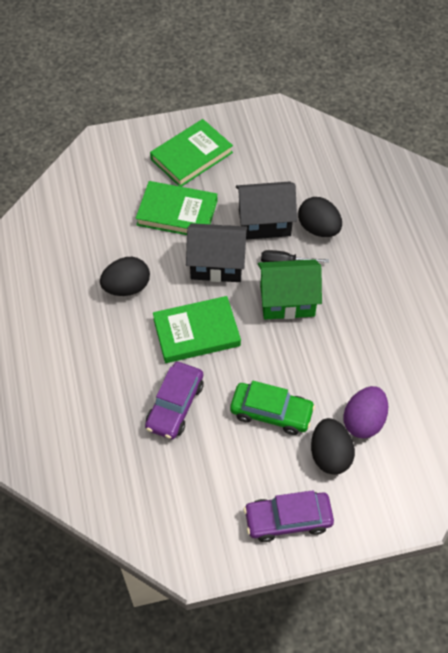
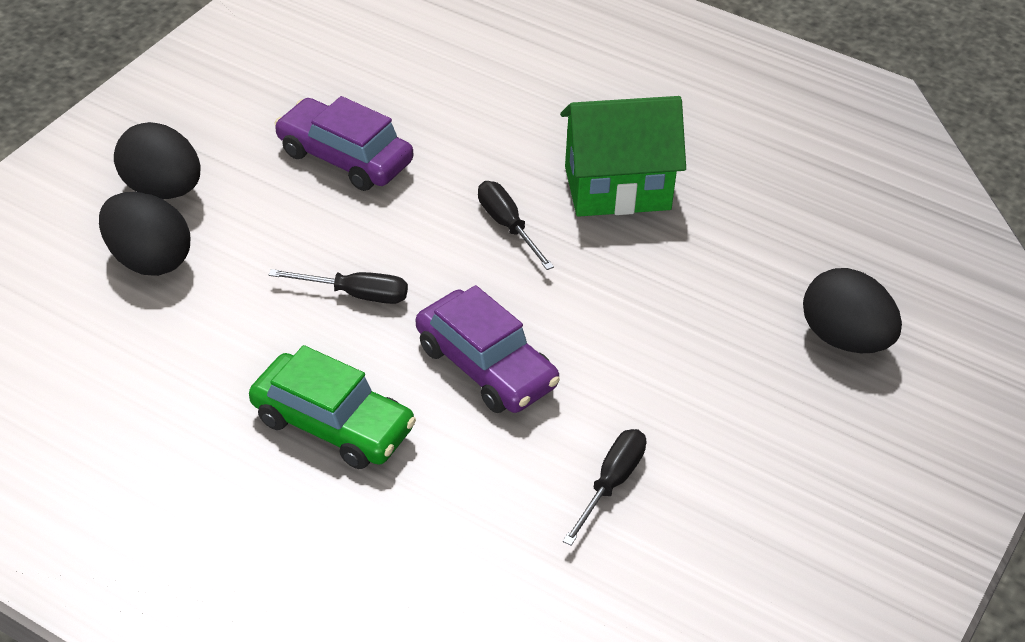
black house: 2 -> 0
black screwdriver: 1 -> 3
green book: 3 -> 0
purple egg: 1 -> 0

